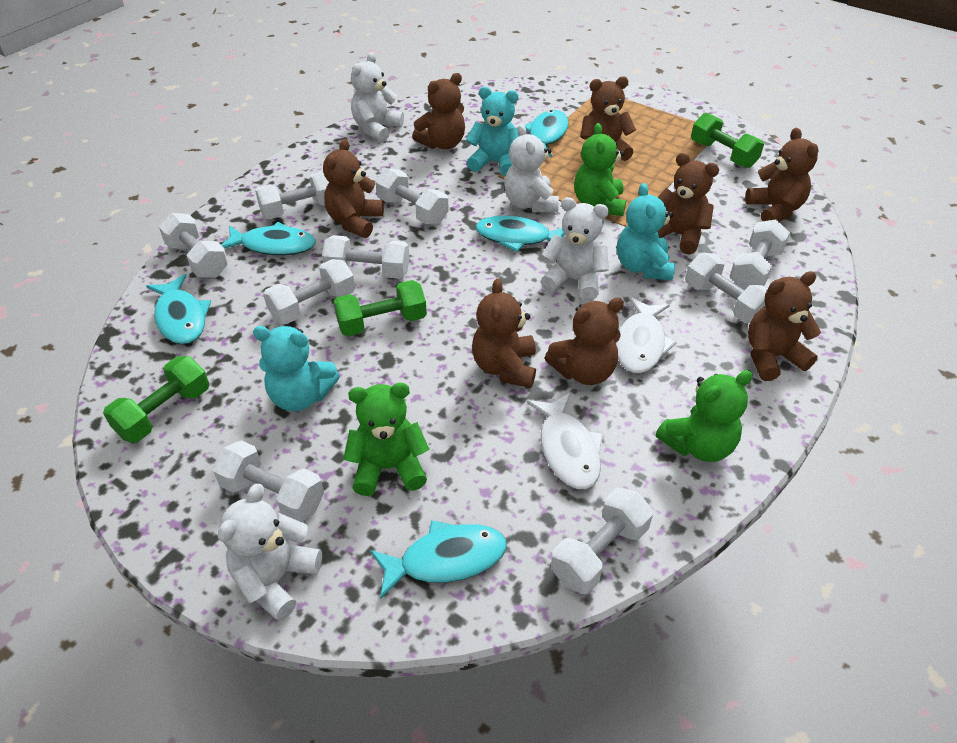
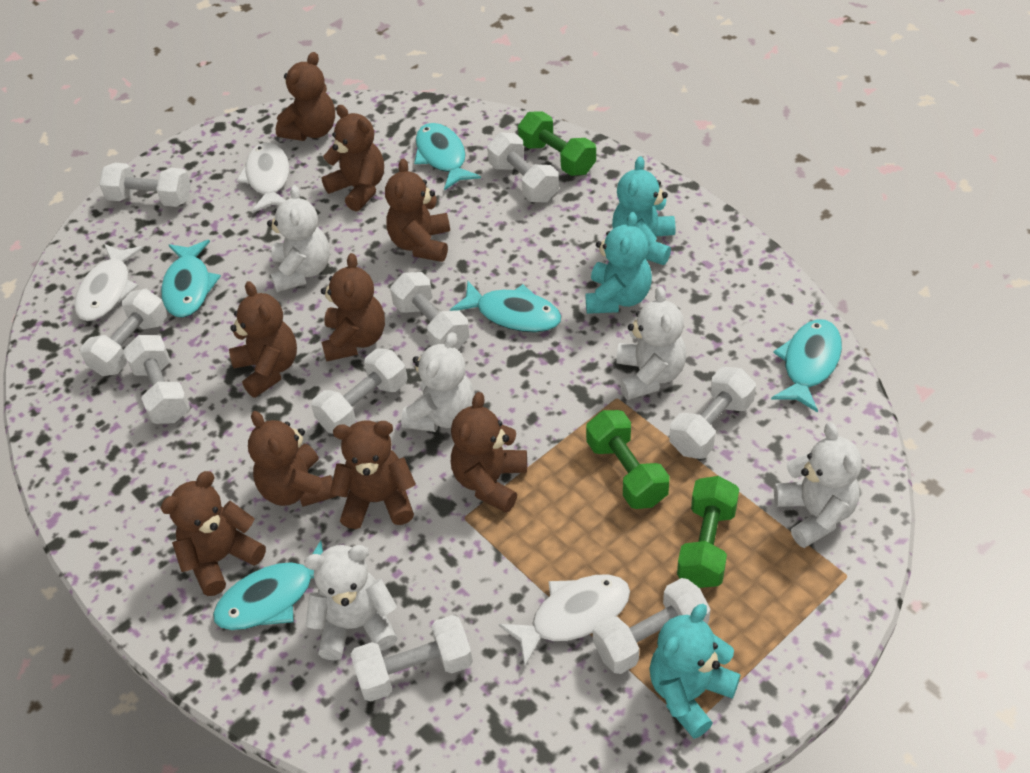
brown teddy bear: 8 -> 9
green teddy bear: 3 -> 0
white fish: 2 -> 3
white teddy bear: 4 -> 5

